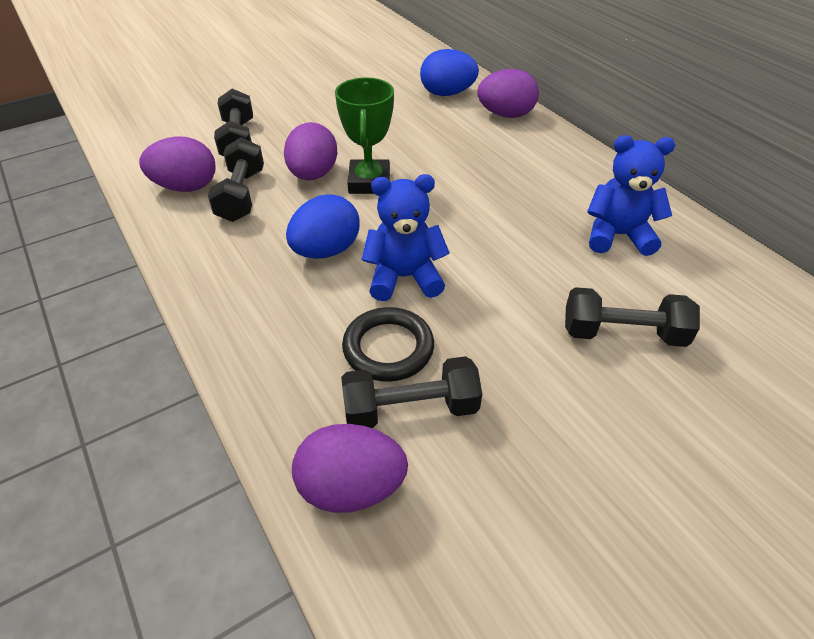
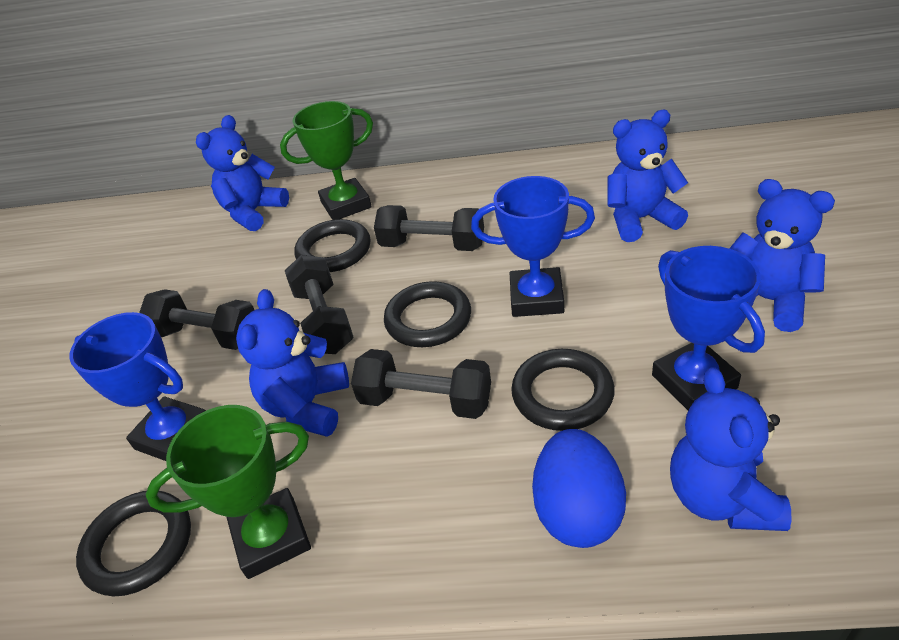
black ring: 1 -> 4
blue egg: 2 -> 1
blue teddy bear: 2 -> 5
blue trophy: 0 -> 3
green trophy: 1 -> 2
purple egg: 4 -> 0

